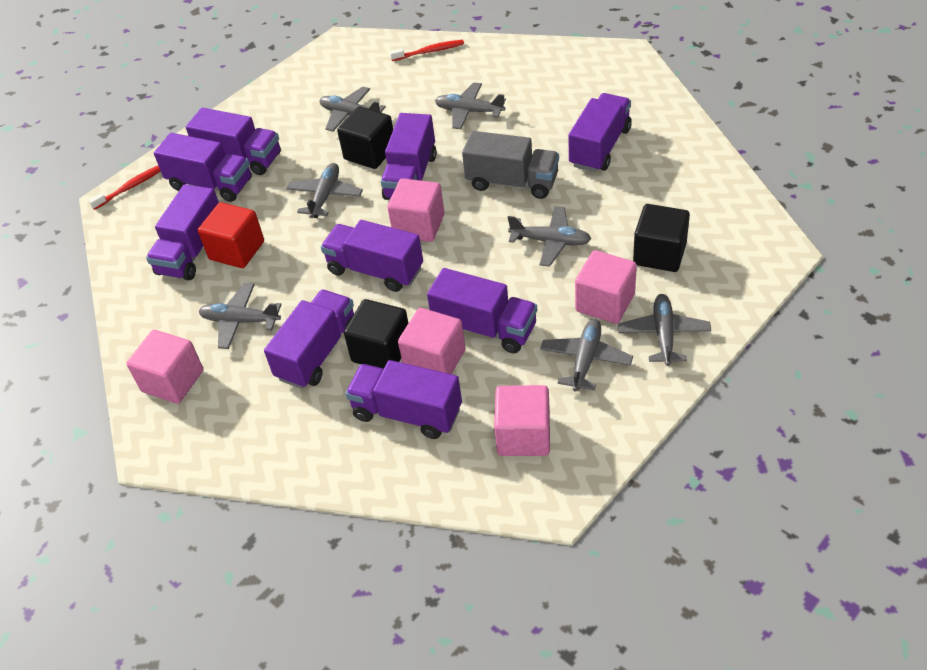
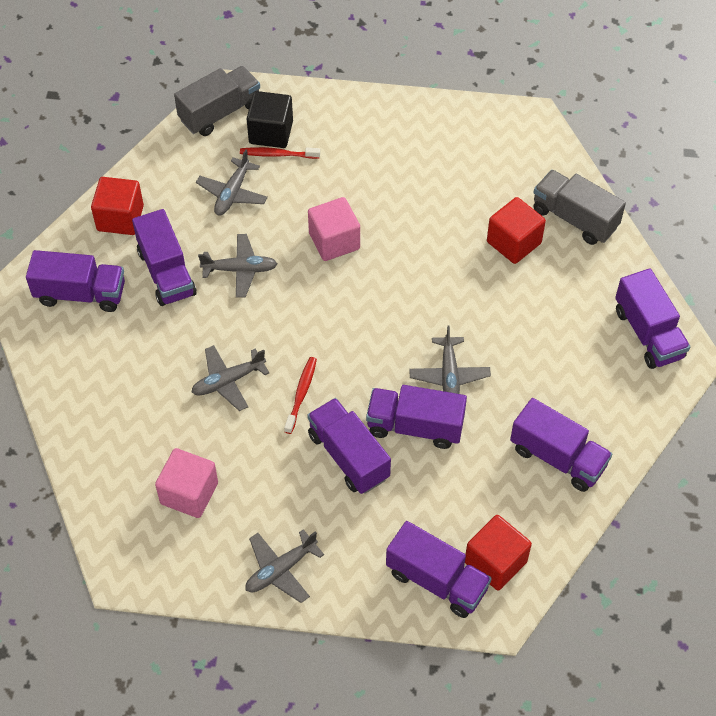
black cube: 3 -> 1
grey plane: 7 -> 5
grey truck: 1 -> 2
pink cube: 5 -> 2
purple truck: 9 -> 7
red cube: 1 -> 3

